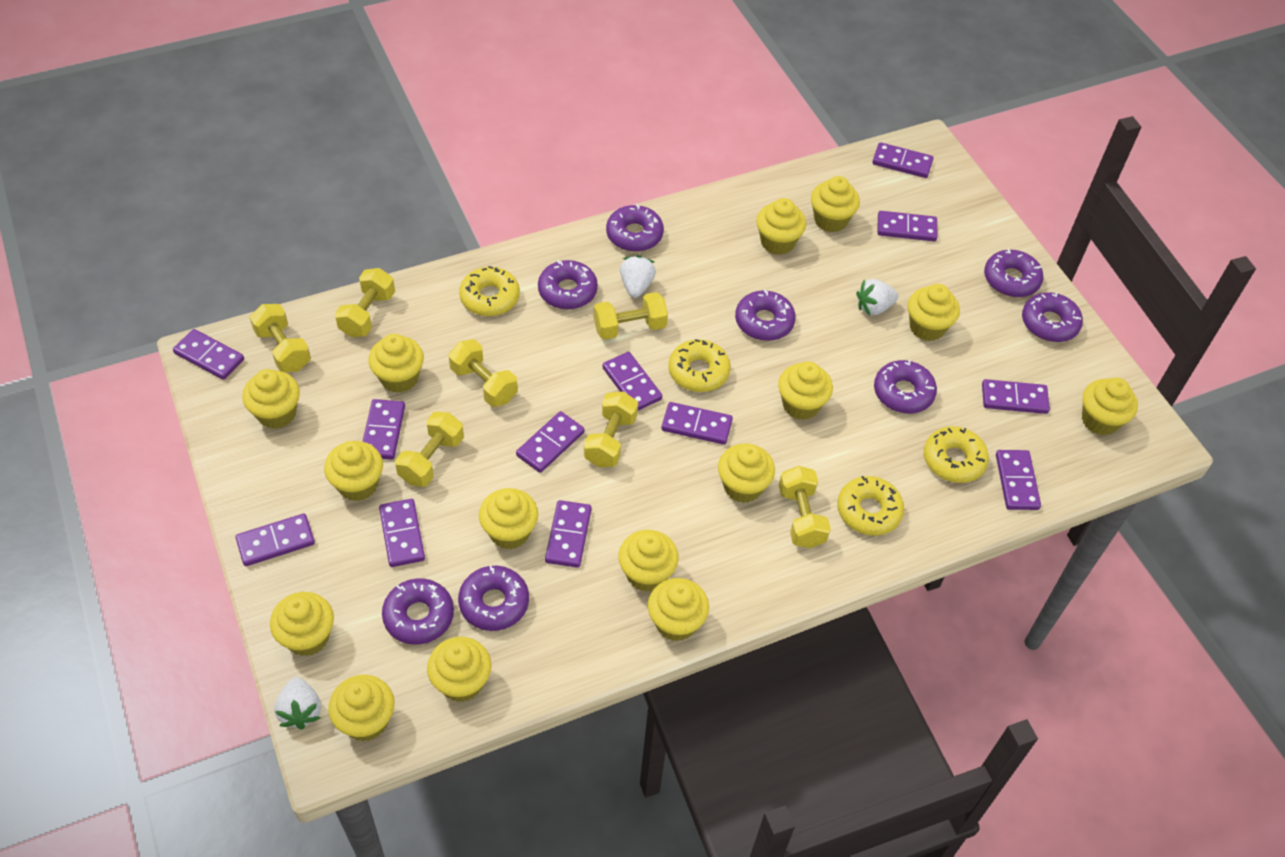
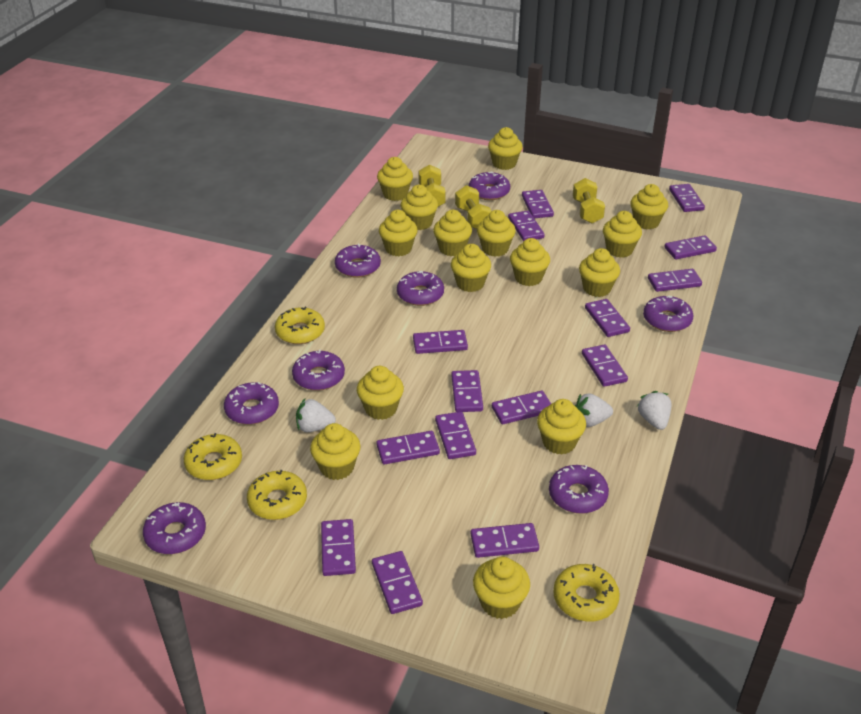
purple domino: 12 -> 15
yellow dumbbell: 7 -> 3

